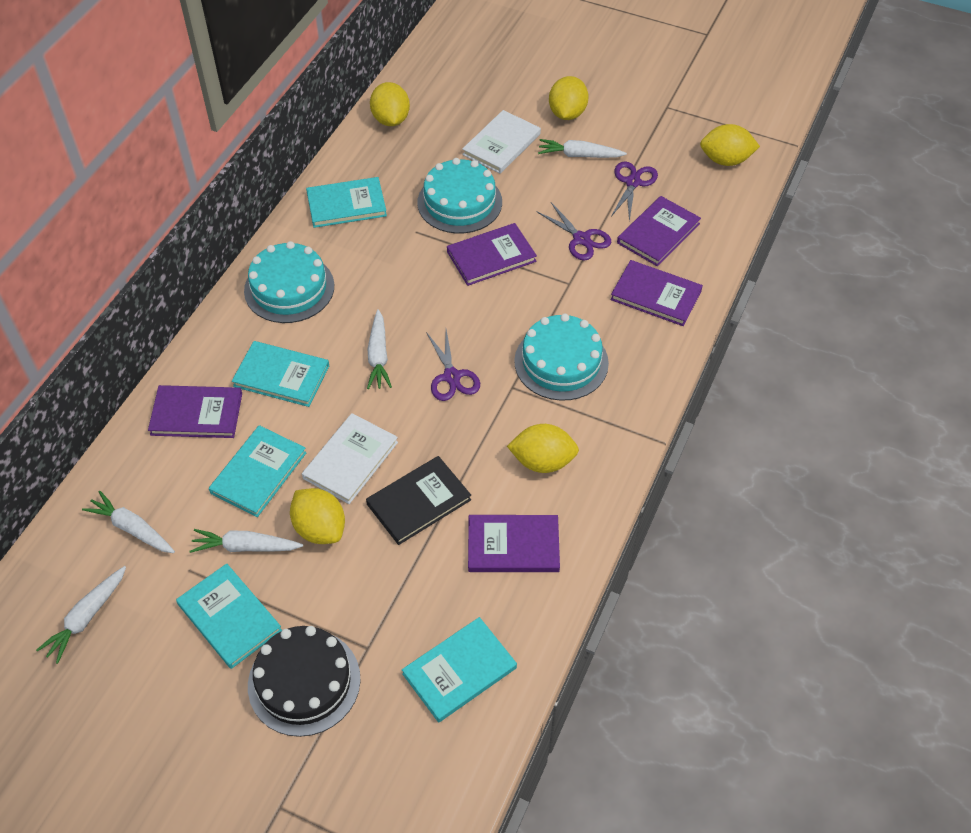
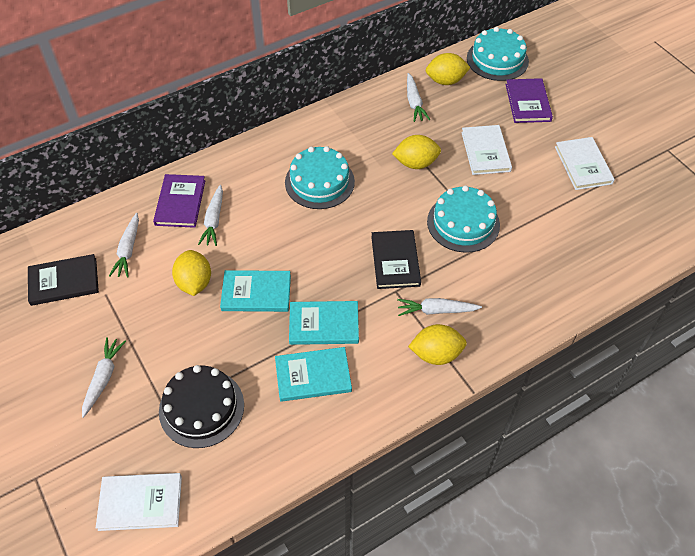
black book: 1 -> 2
purple book: 5 -> 2
purple scissors: 3 -> 0
turquoise book: 5 -> 3
white book: 2 -> 3
yellow lemon: 5 -> 4

